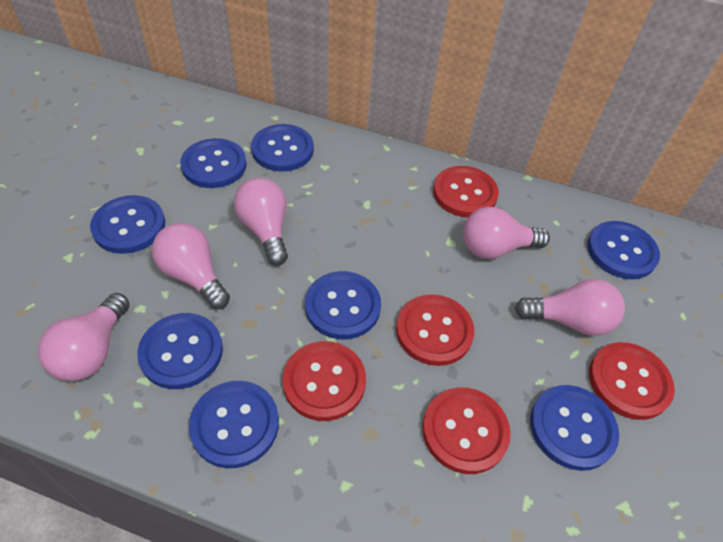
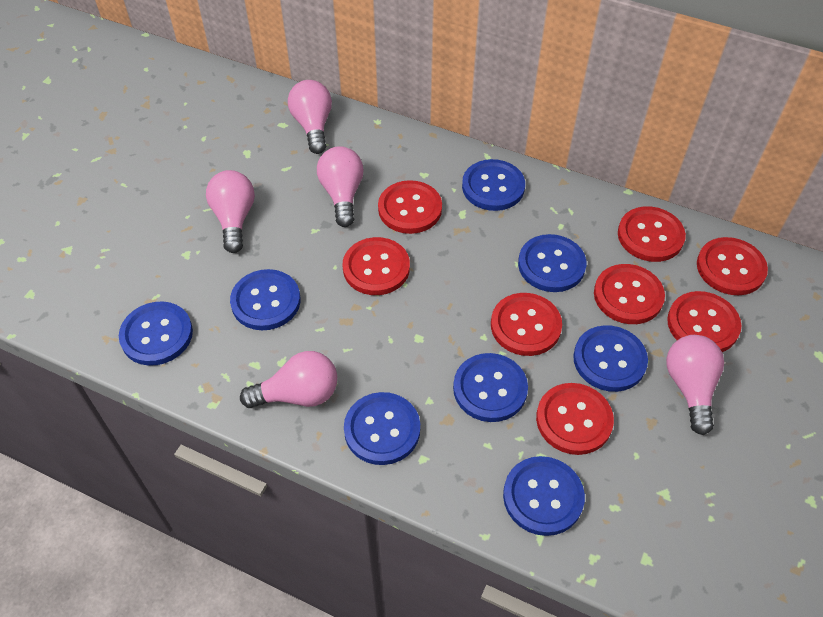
red button: 5 -> 8

